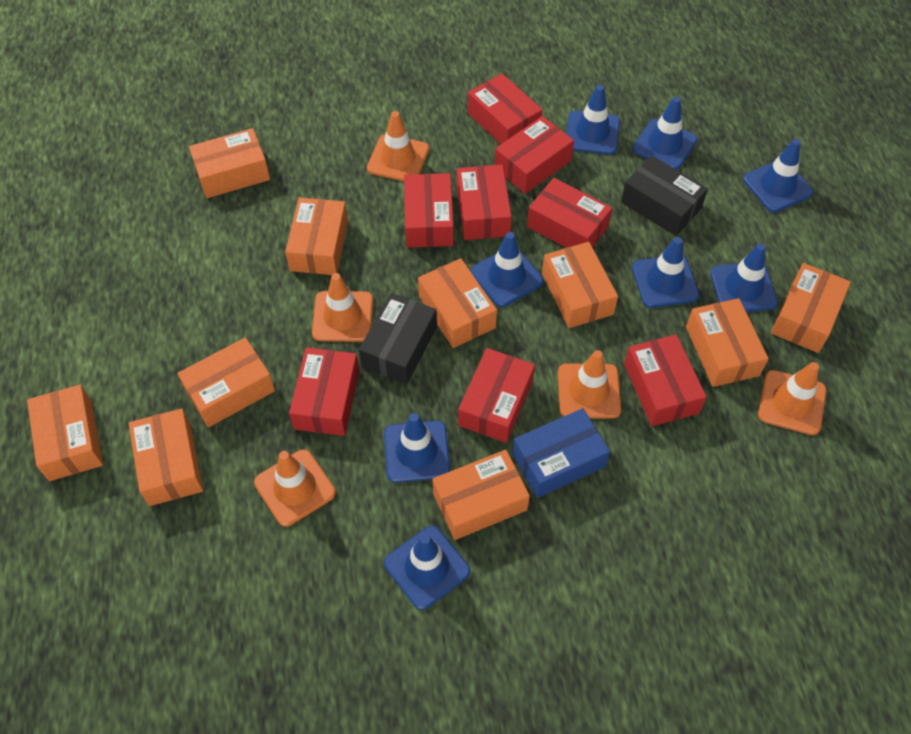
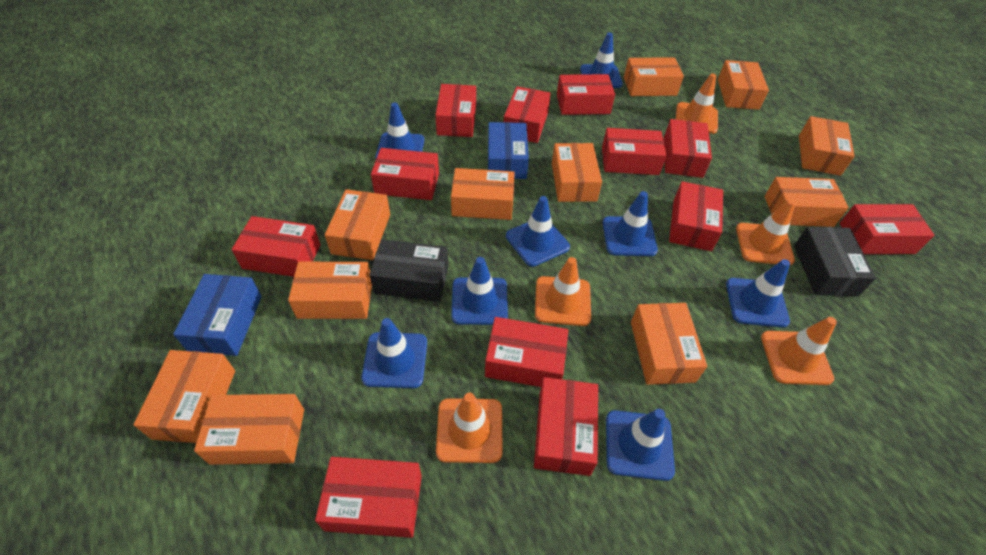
blue box: 1 -> 2
orange box: 10 -> 11
red box: 8 -> 12

